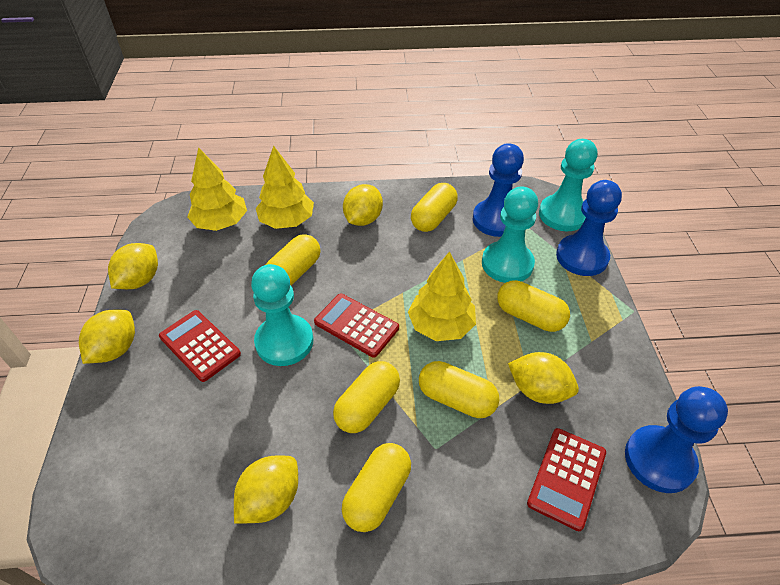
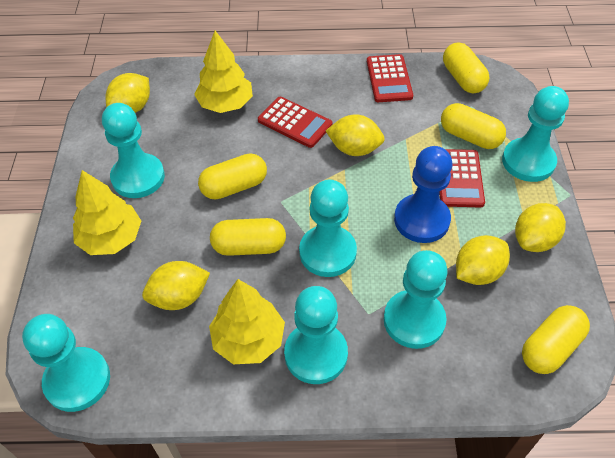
blue pawn: 3 -> 1
turquoise pawn: 3 -> 6
yellow capsule: 6 -> 5

